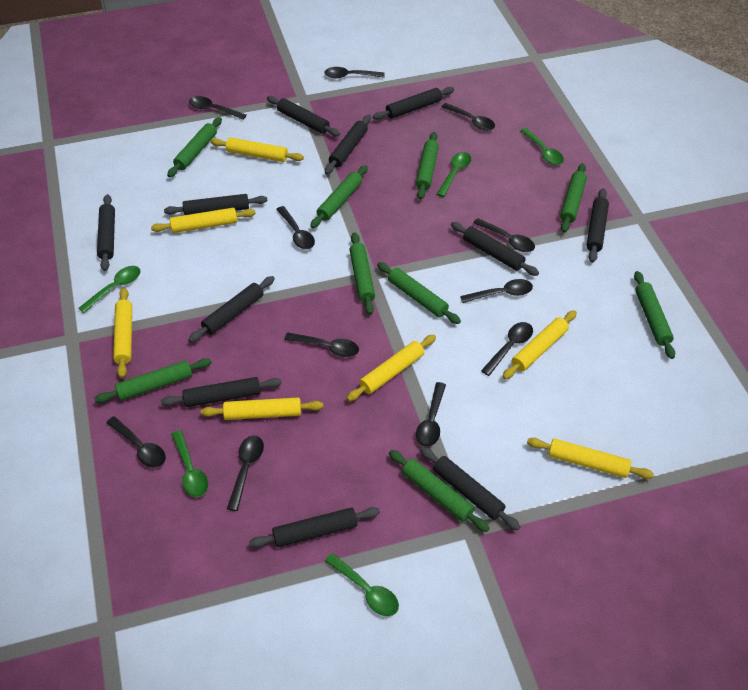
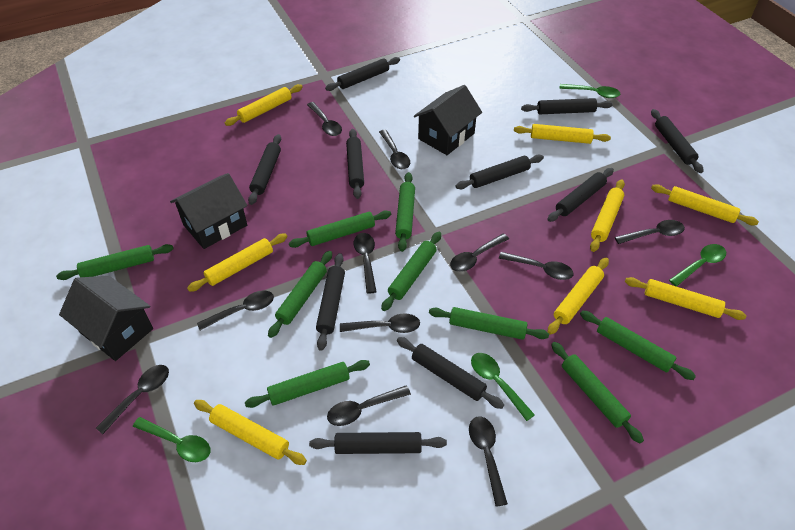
black house: 0 -> 3
black rolling pin: 11 -> 10
green spoon: 5 -> 4
yellow rolling pin: 7 -> 8

